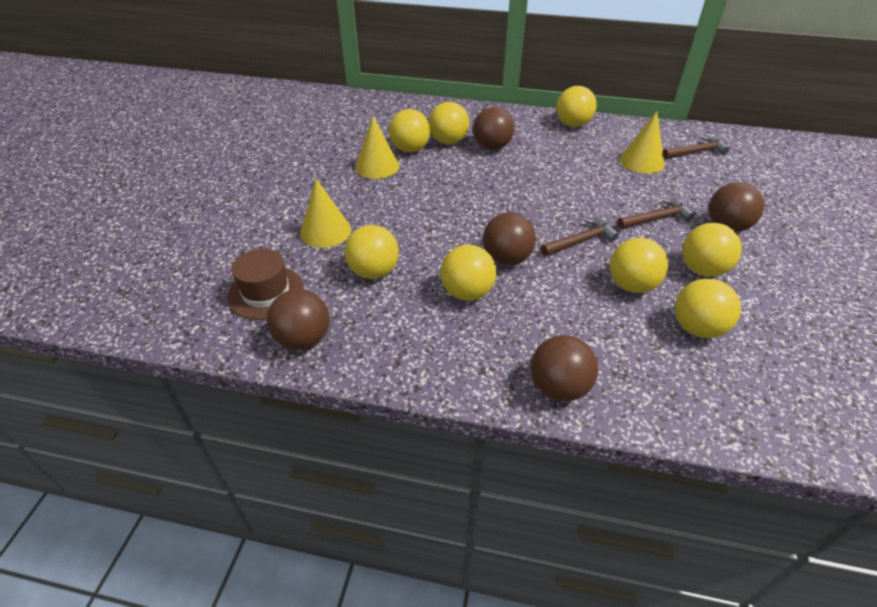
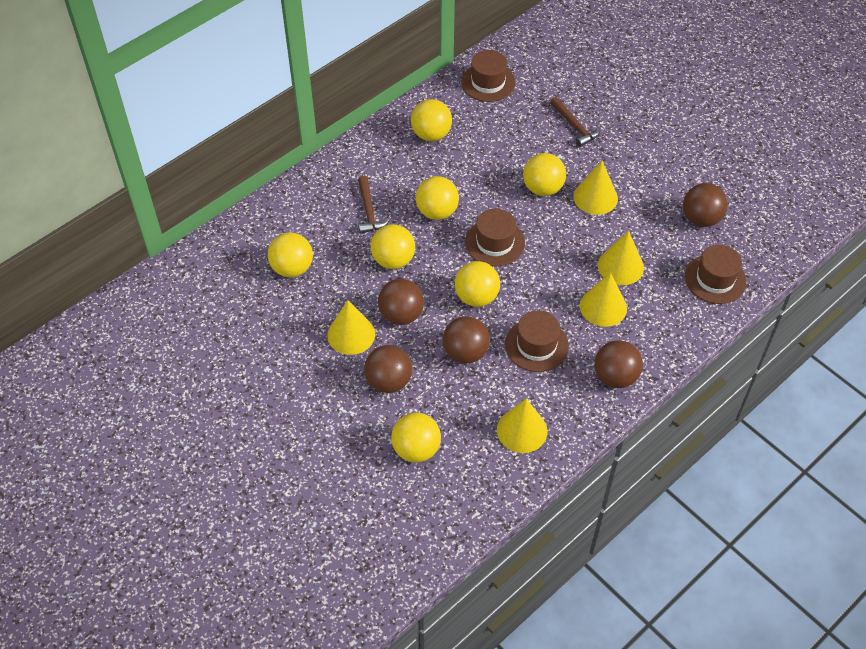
brown hammer: 3 -> 2
brown hat: 1 -> 4
yellow ball: 8 -> 7
yellow cone: 3 -> 5

